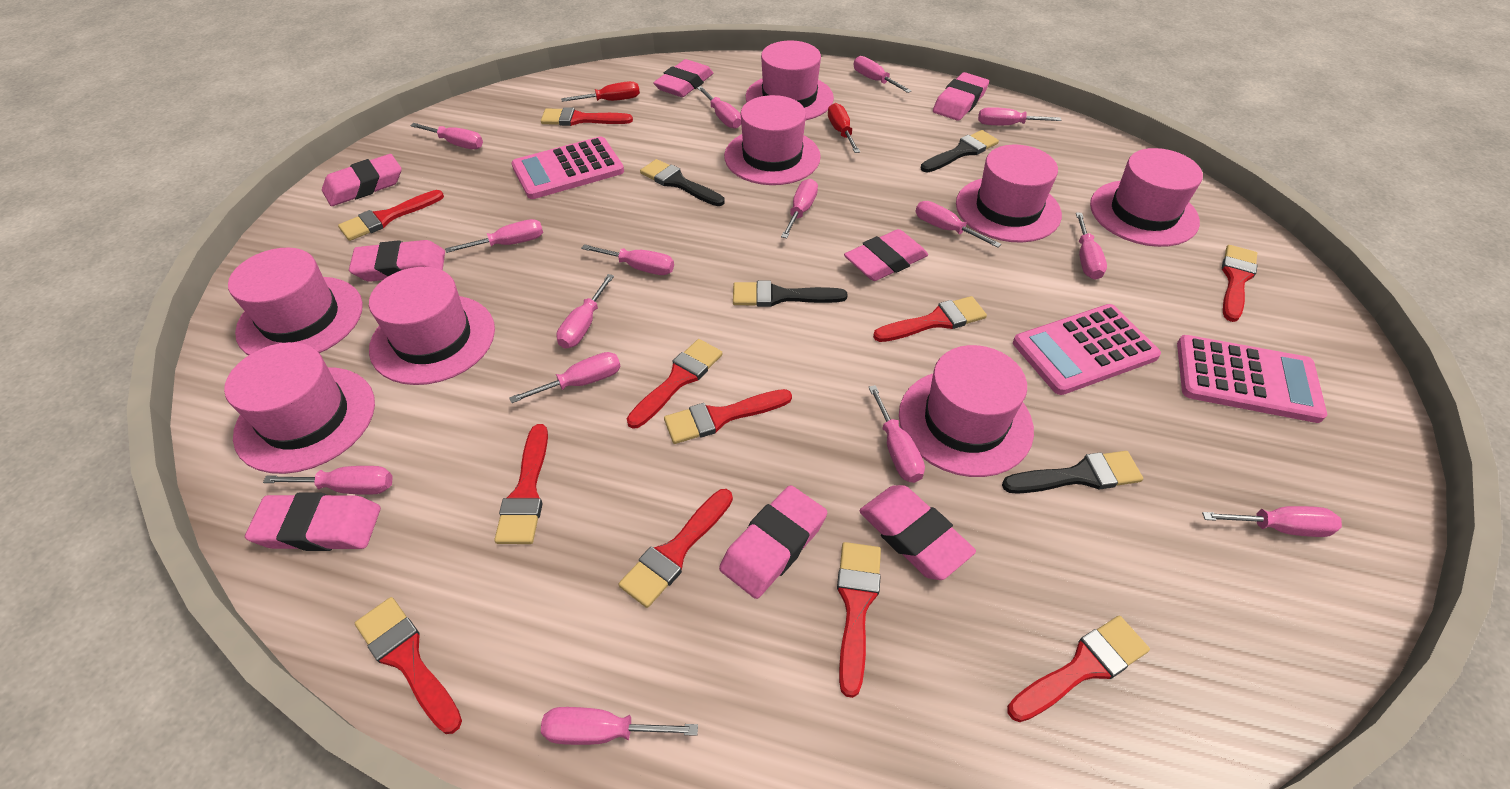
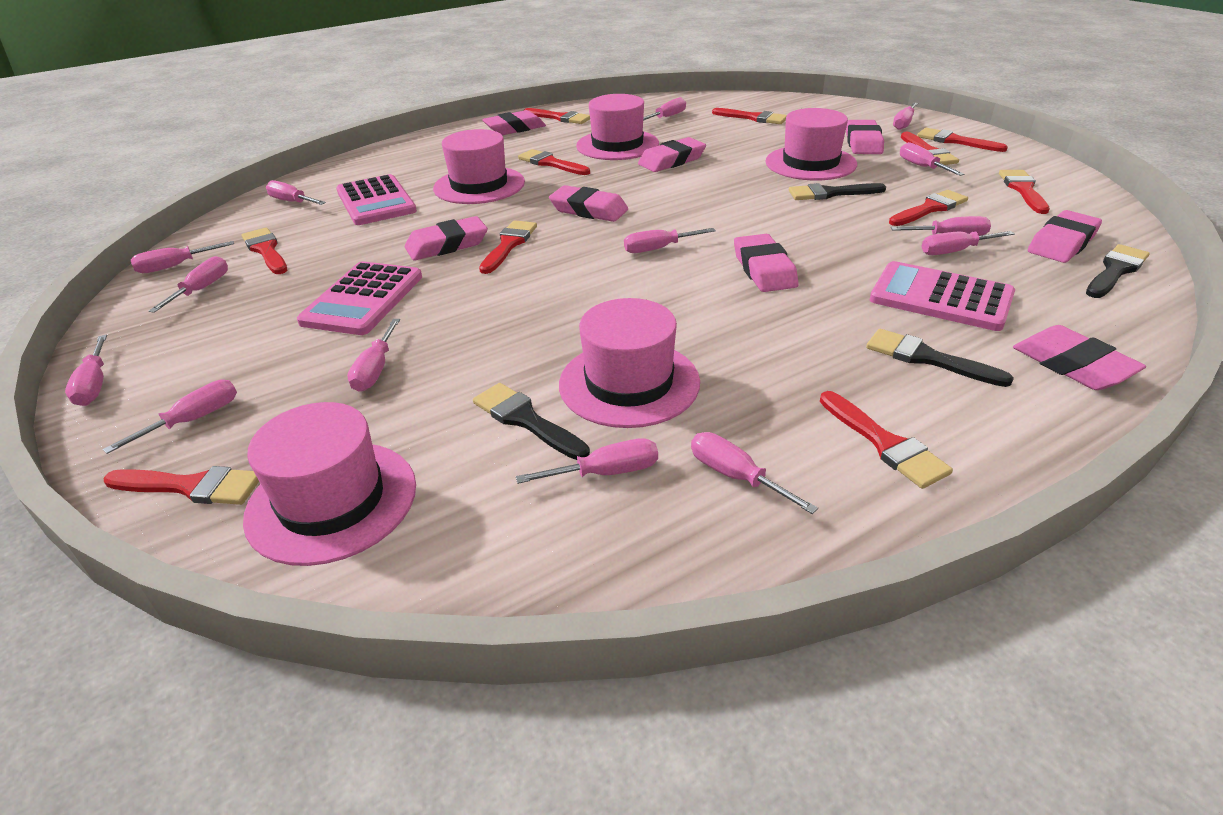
pink hat: 8 -> 5
pink screwdriver: 15 -> 14
red screwdriver: 2 -> 0

